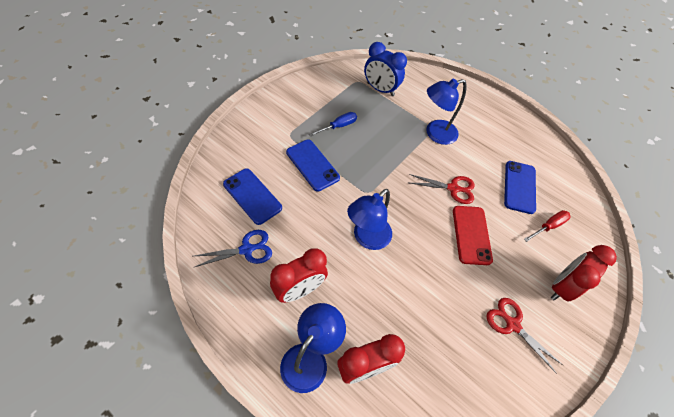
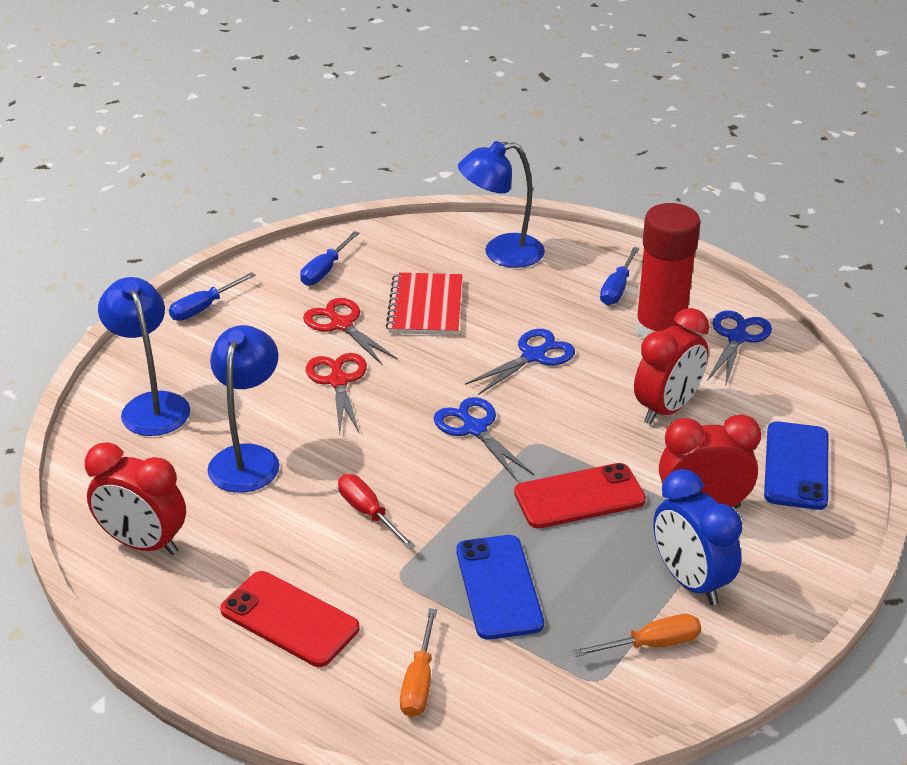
blue phone: 3 -> 2
blue scissors: 1 -> 3
blue screwdriver: 1 -> 3
orange screwdriver: 0 -> 2
red glue stick: 0 -> 1
red notebook: 0 -> 1
red phone: 1 -> 2

